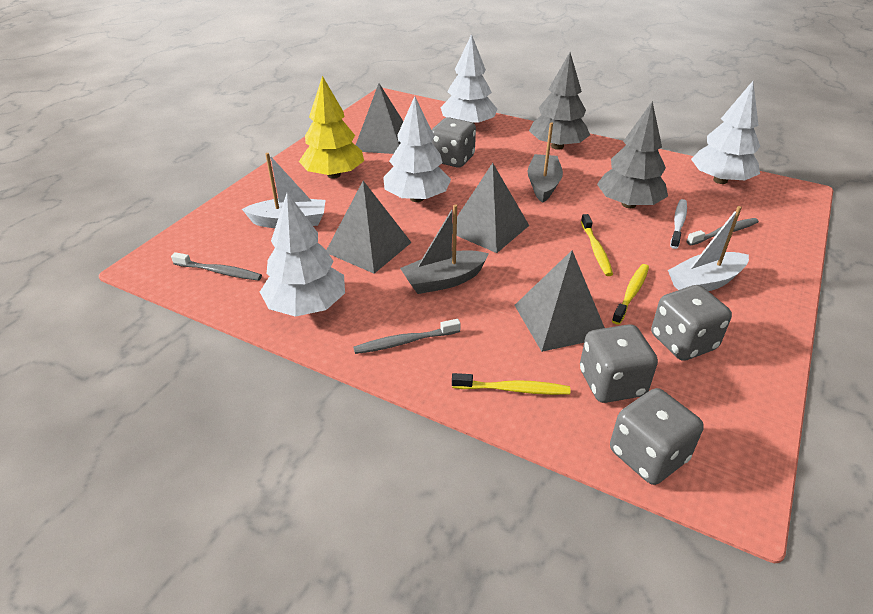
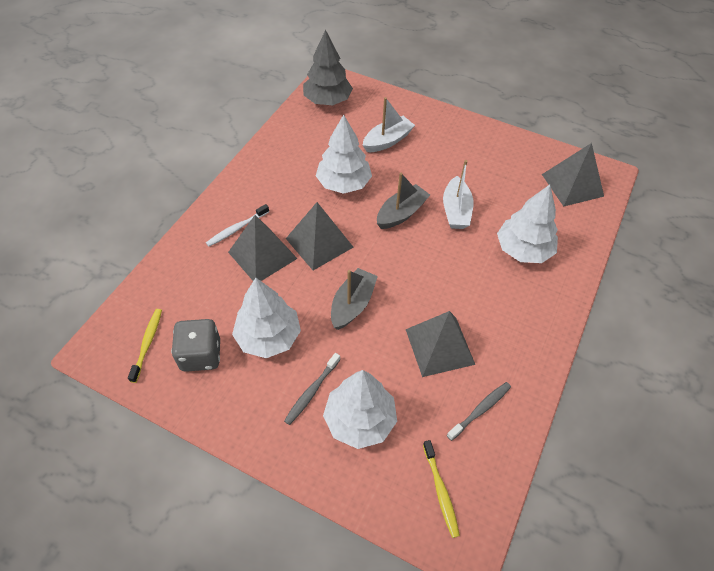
grey dice: 4 -> 1
grey toothbrush: 3 -> 2
grey tree: 2 -> 1
yellow toothbrush: 3 -> 2
yellow tree: 1 -> 0

